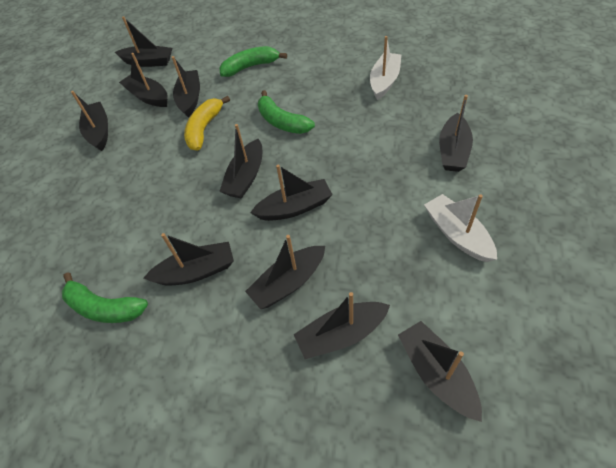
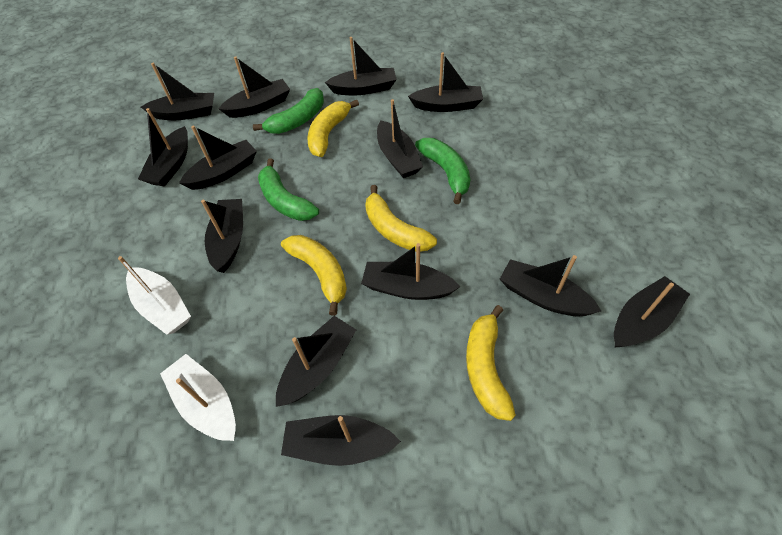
black boat: 11 -> 13
yellow banana: 1 -> 4

